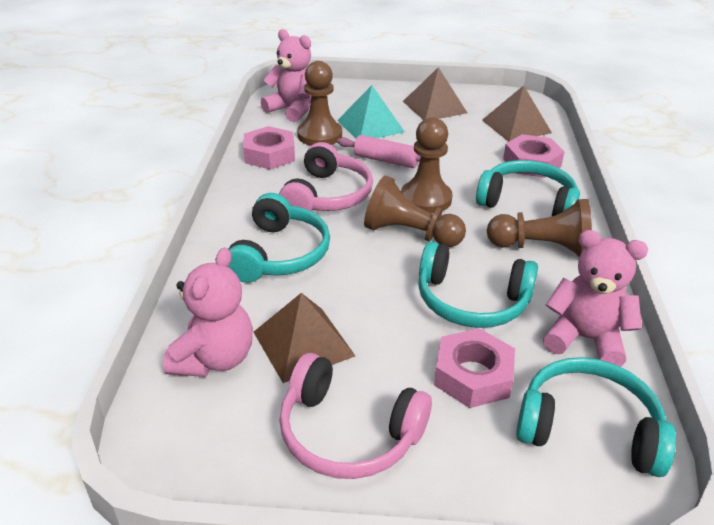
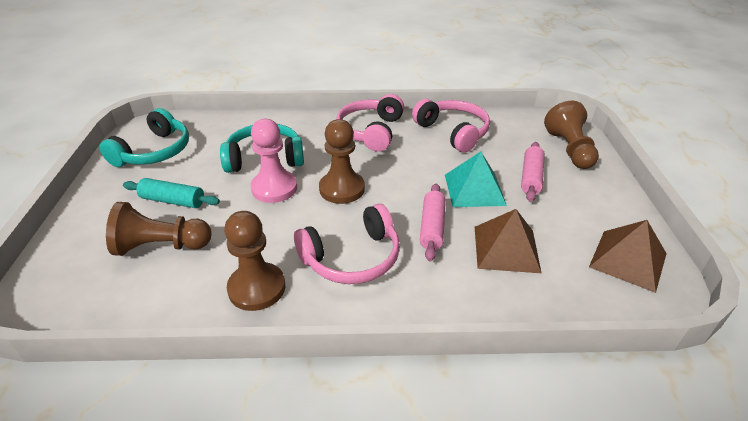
brown pyramid: 3 -> 2
pink headphones: 2 -> 3
pink nut: 3 -> 0
pink pawn: 0 -> 1
pink rolling pin: 1 -> 2
pink teddy bear: 3 -> 0
turquoise headphones: 4 -> 2
turquoise rolling pin: 0 -> 1

